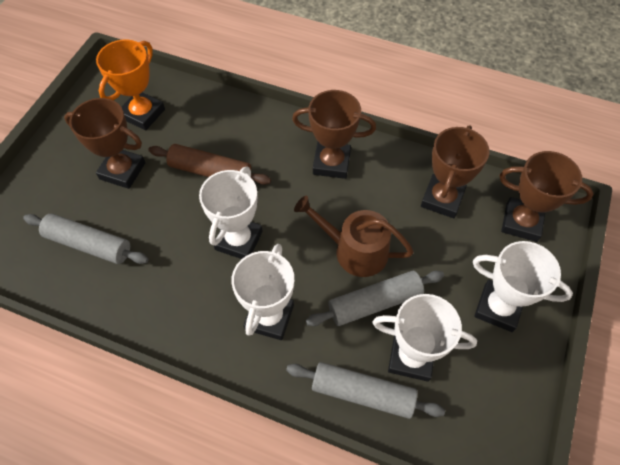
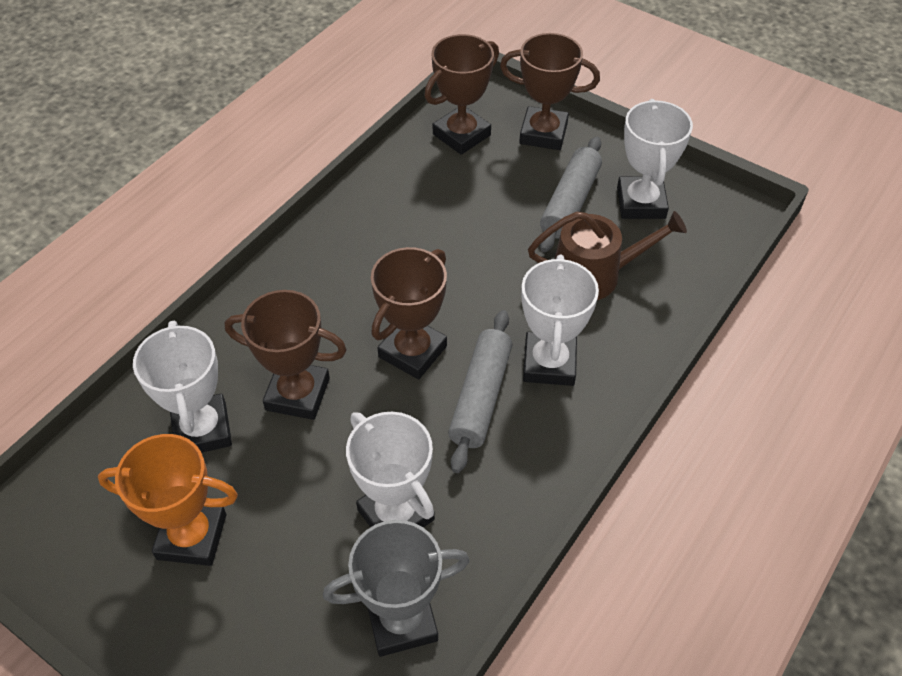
brown rolling pin: 1 -> 0
grey rolling pin: 3 -> 2
grey trophy: 0 -> 1

